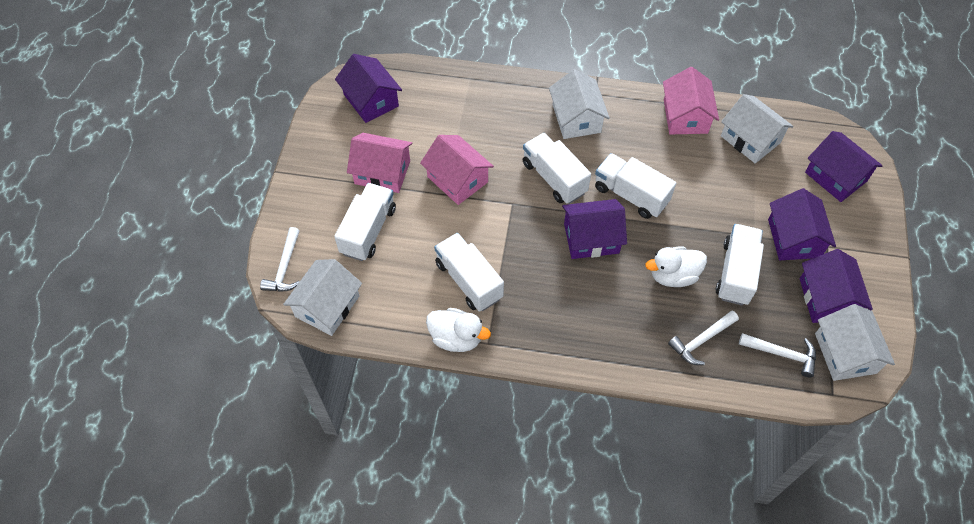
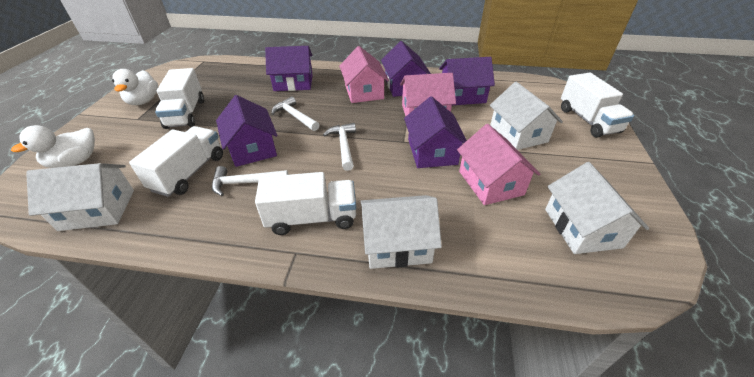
white truck: 5 -> 4

